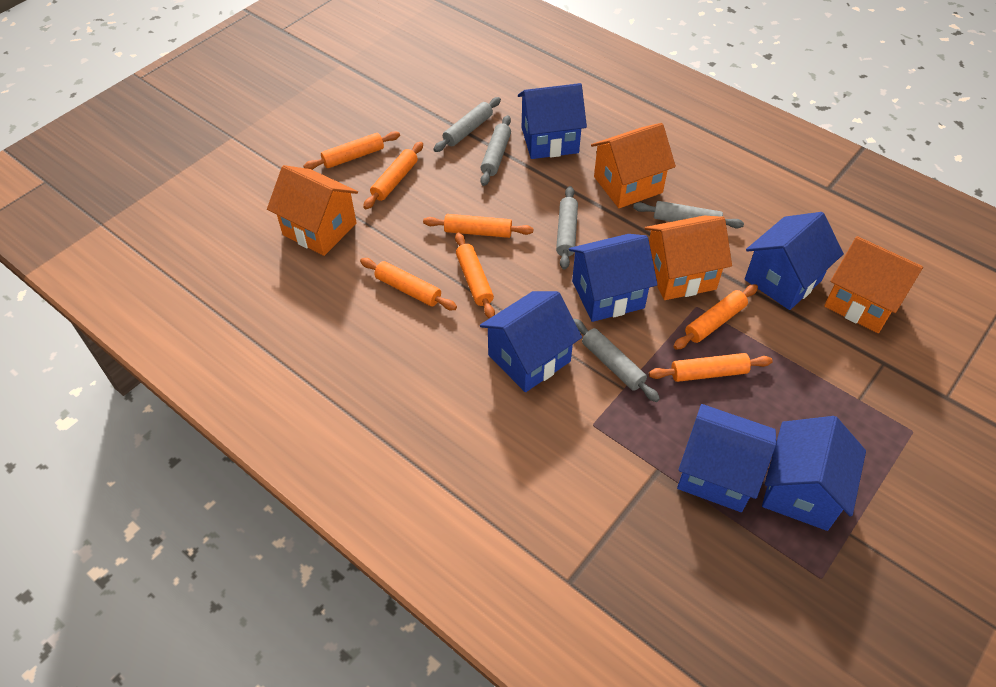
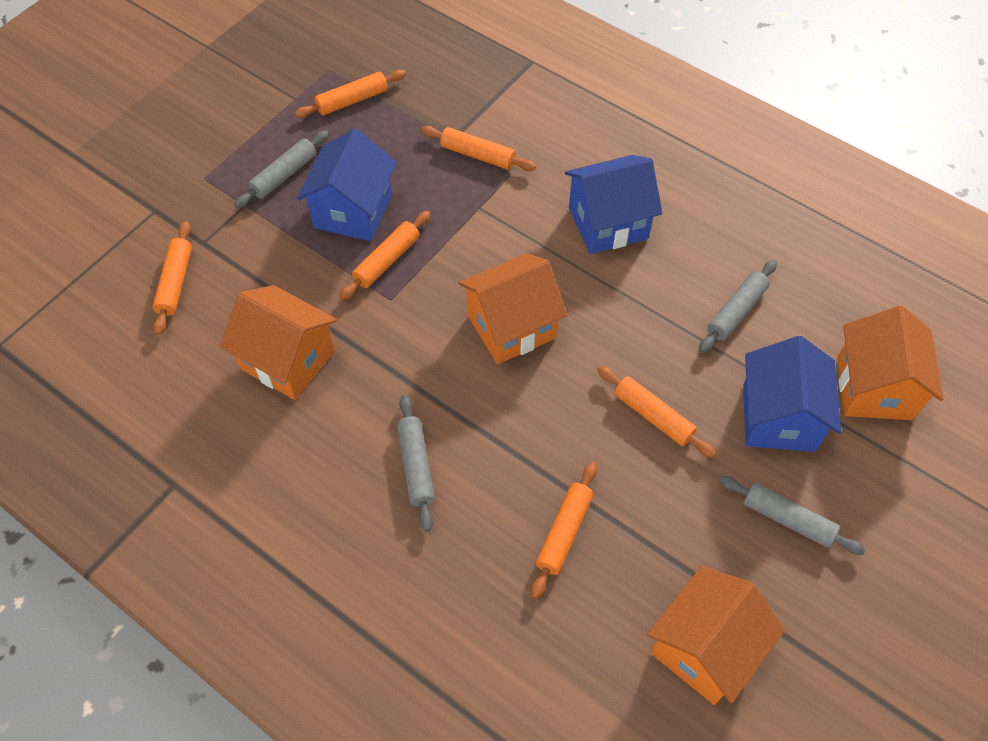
blue house: 6 -> 3
grey rolling pin: 5 -> 4
orange rolling pin: 7 -> 6

